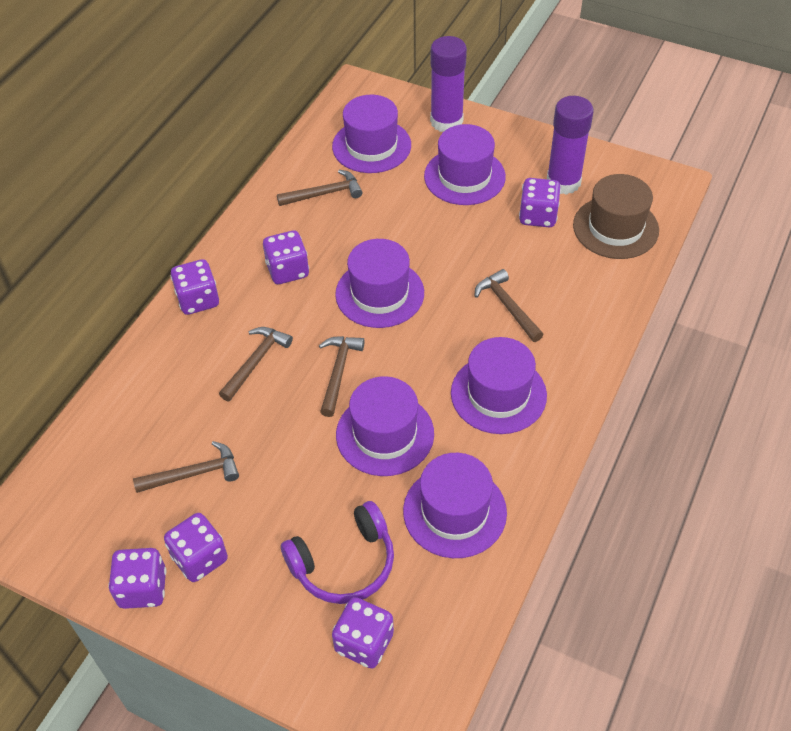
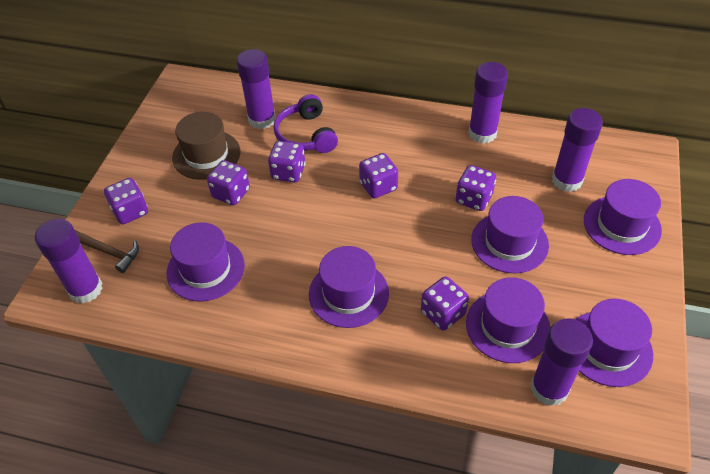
brown hammer: 5 -> 1
purple glue stick: 2 -> 5

